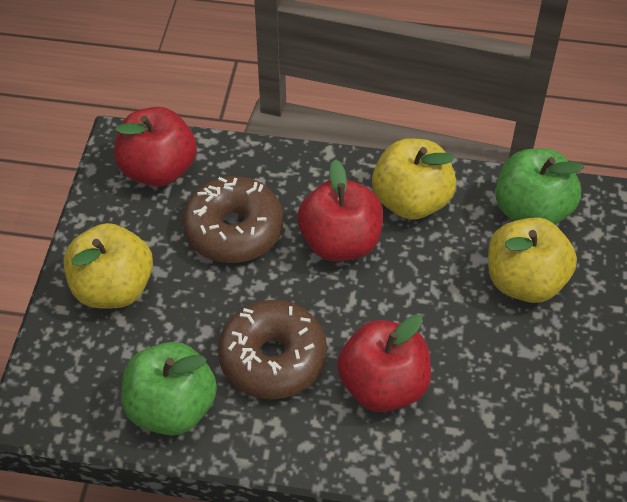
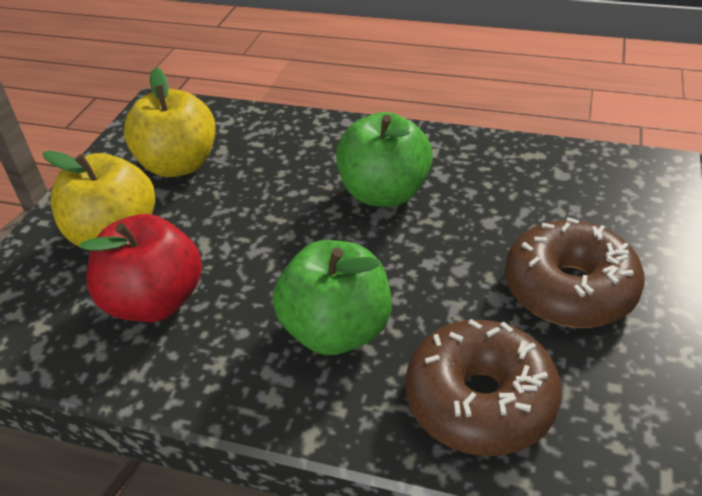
red apple: 3 -> 1
yellow apple: 3 -> 2

